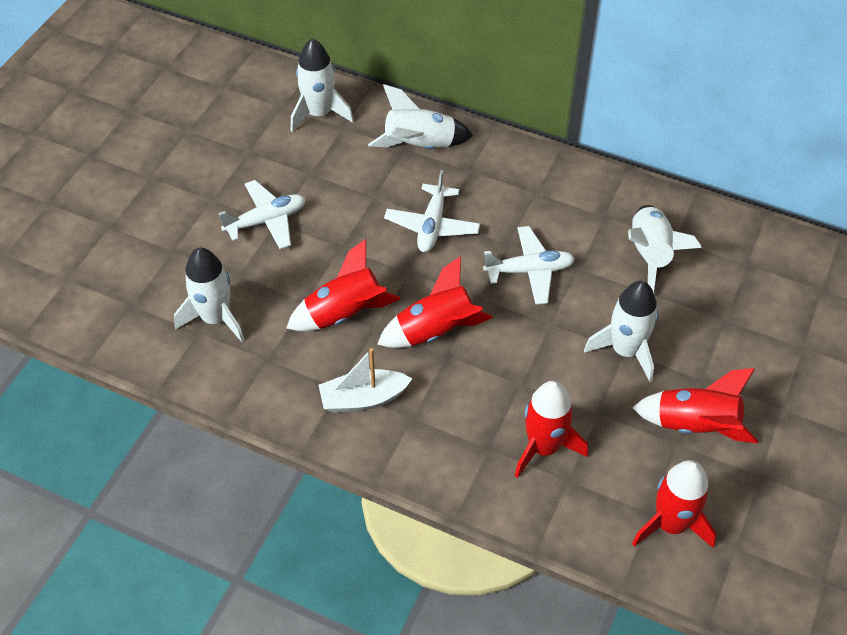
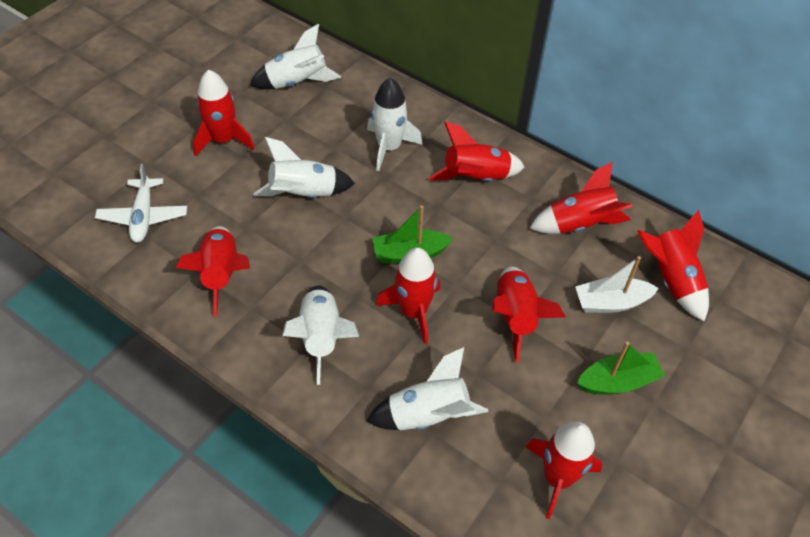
green boat: 0 -> 2
red rocket: 5 -> 8
white plane: 3 -> 1

